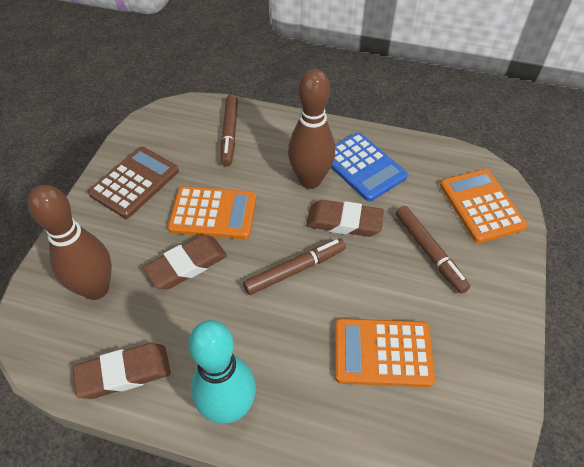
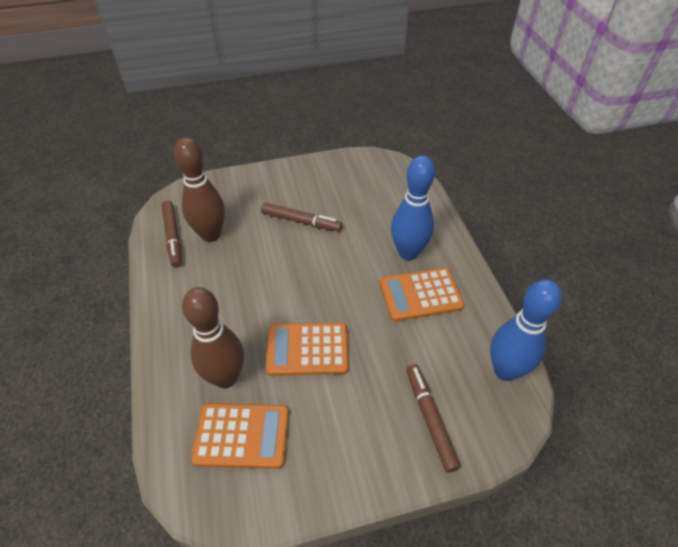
blue bowling pin: 0 -> 2
blue calculator: 1 -> 0
brown calculator: 1 -> 0
brown eraser: 3 -> 0
turquoise bowling pin: 1 -> 0

